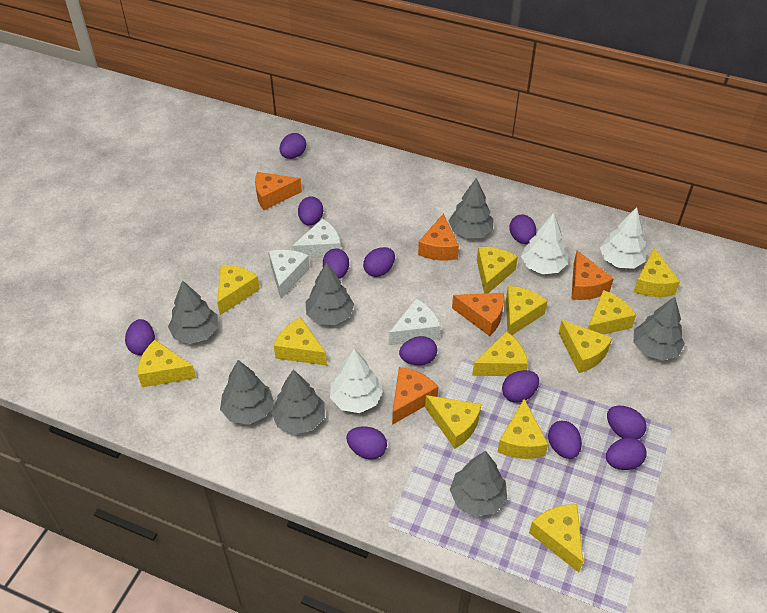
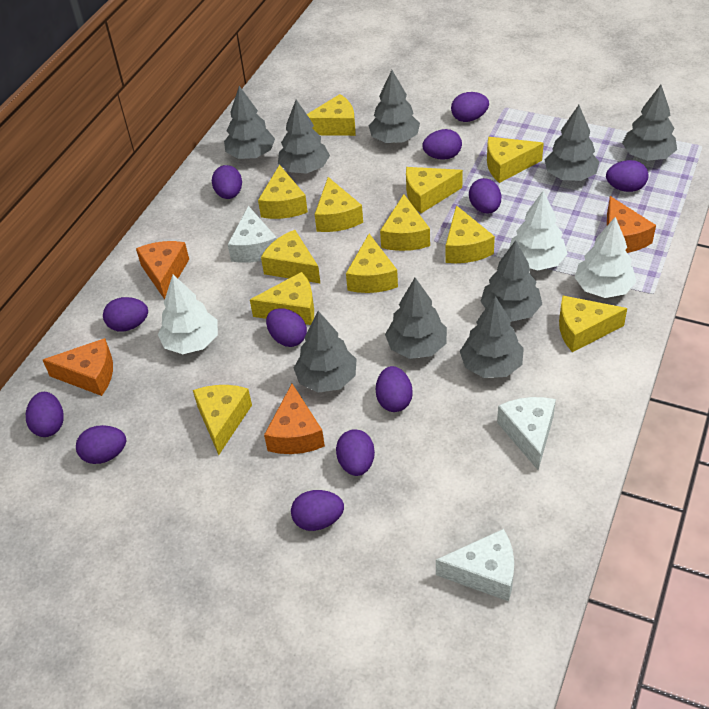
grey tree: 7 -> 9
orange cheese: 5 -> 4

